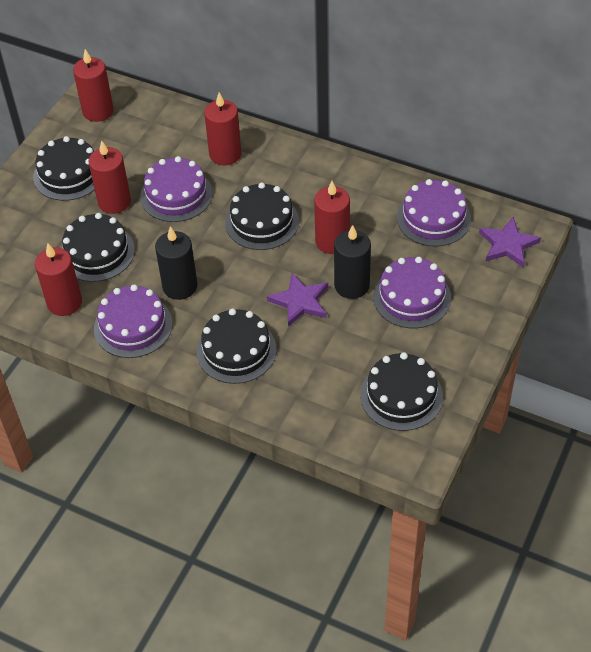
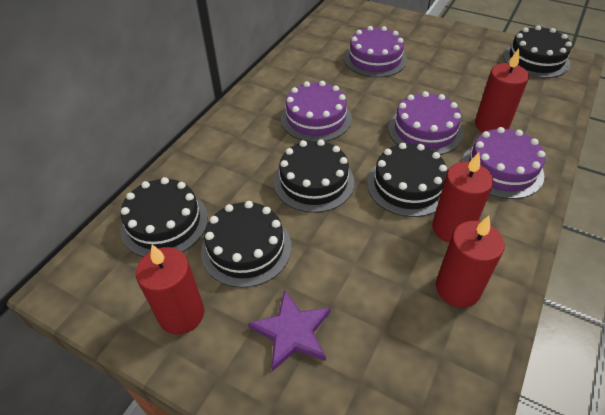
black candle: 2 -> 0
purple star: 2 -> 1
red candle: 5 -> 4

